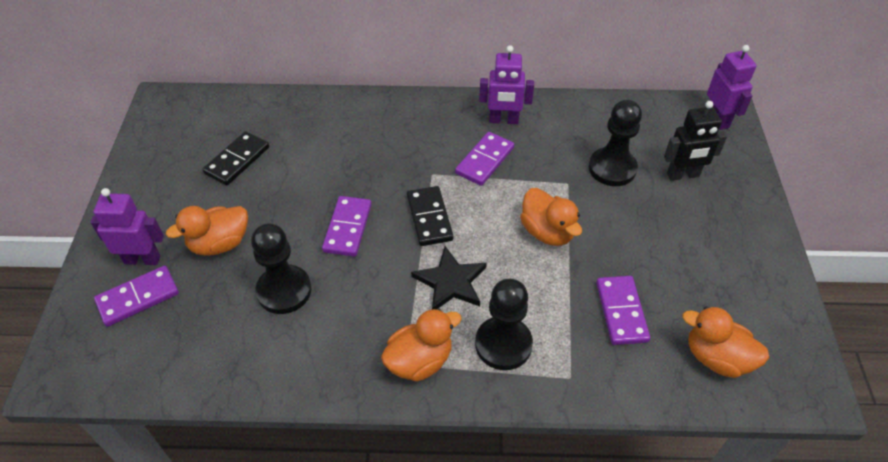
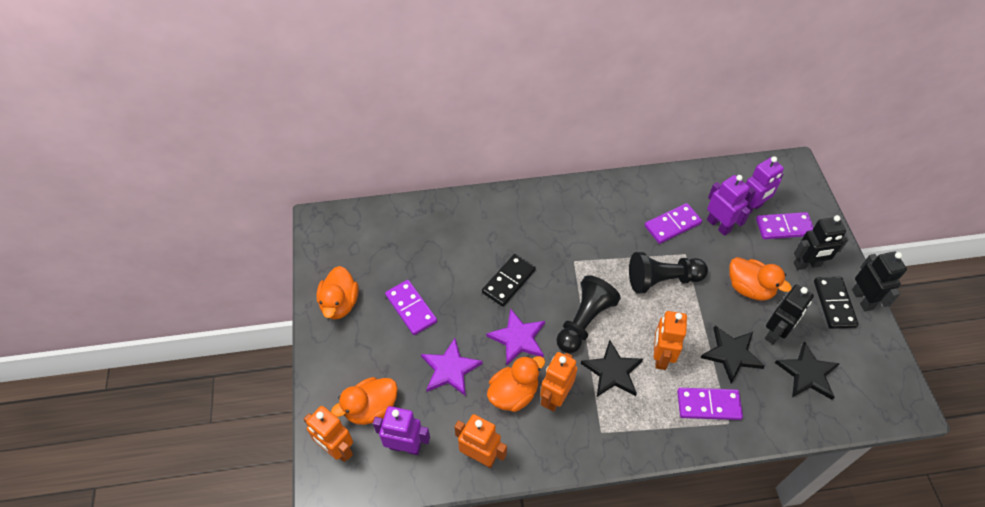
black pawn: 3 -> 2
black robot: 1 -> 3
black star: 1 -> 3
orange robot: 0 -> 4
purple star: 0 -> 2

